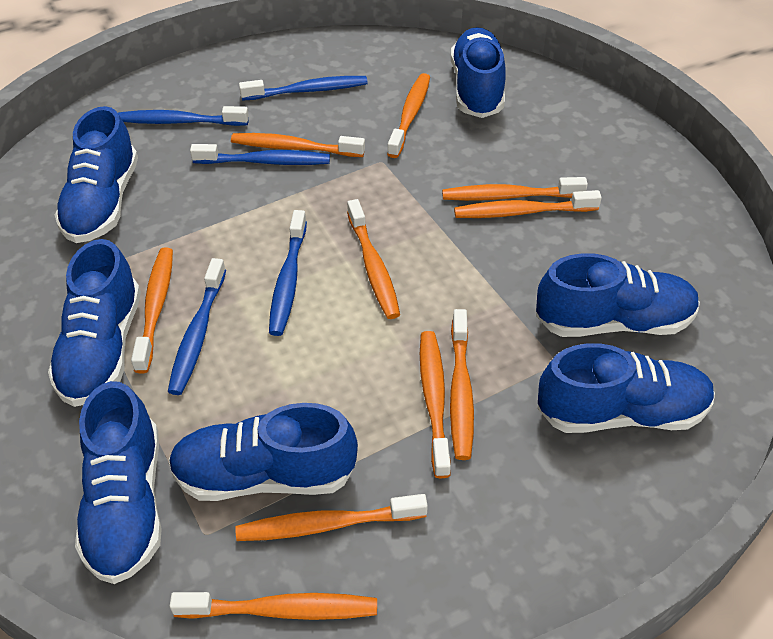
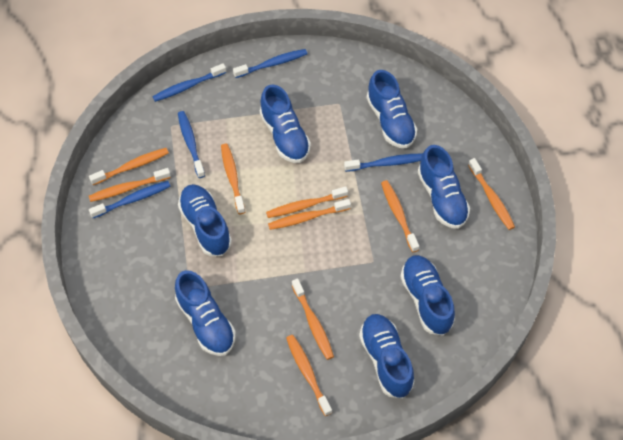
orange toothbrush: 10 -> 9

